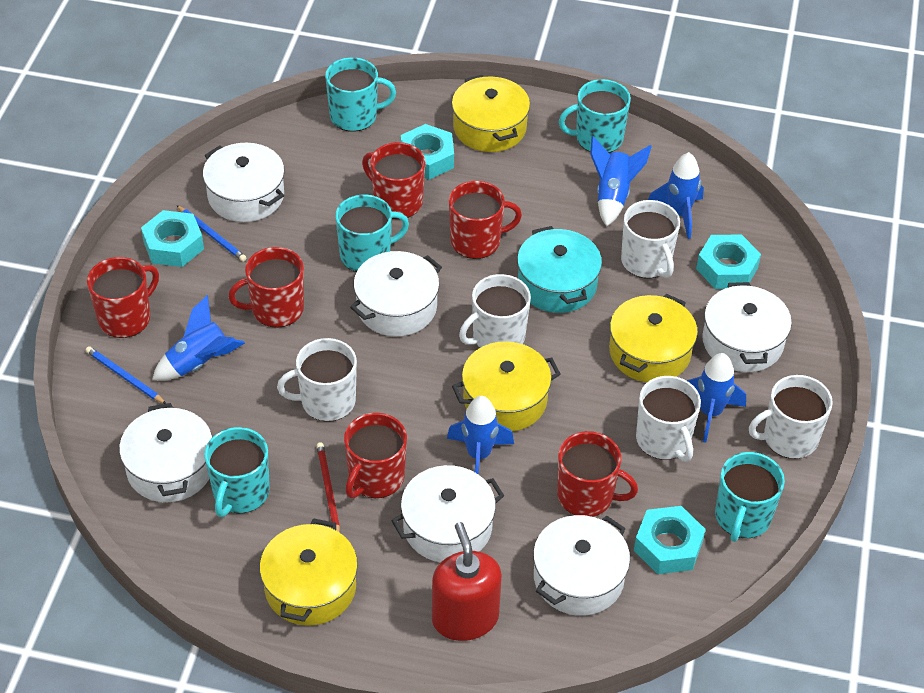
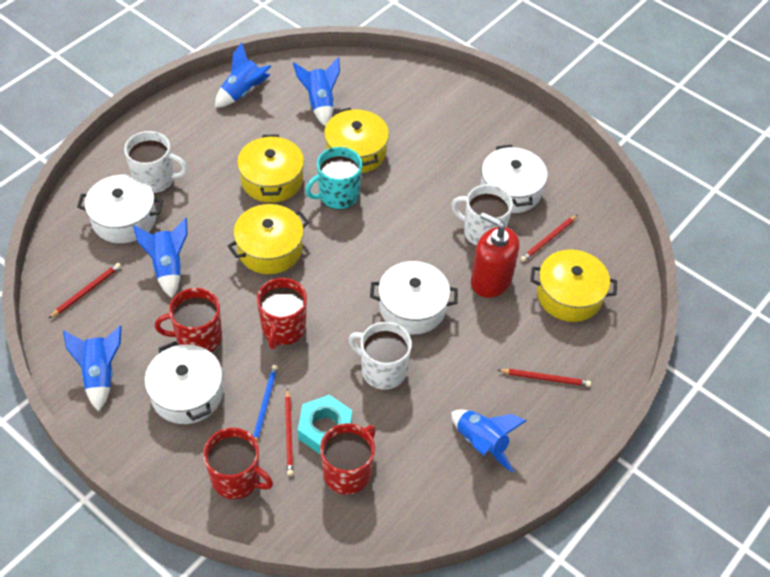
blue pencil: 2 -> 1
red mug: 6 -> 4
red pencil: 1 -> 4
turquoise mug: 5 -> 1
turquoise nut: 4 -> 1
turquoise pot: 1 -> 0
white mug: 5 -> 3
white pot: 6 -> 4

